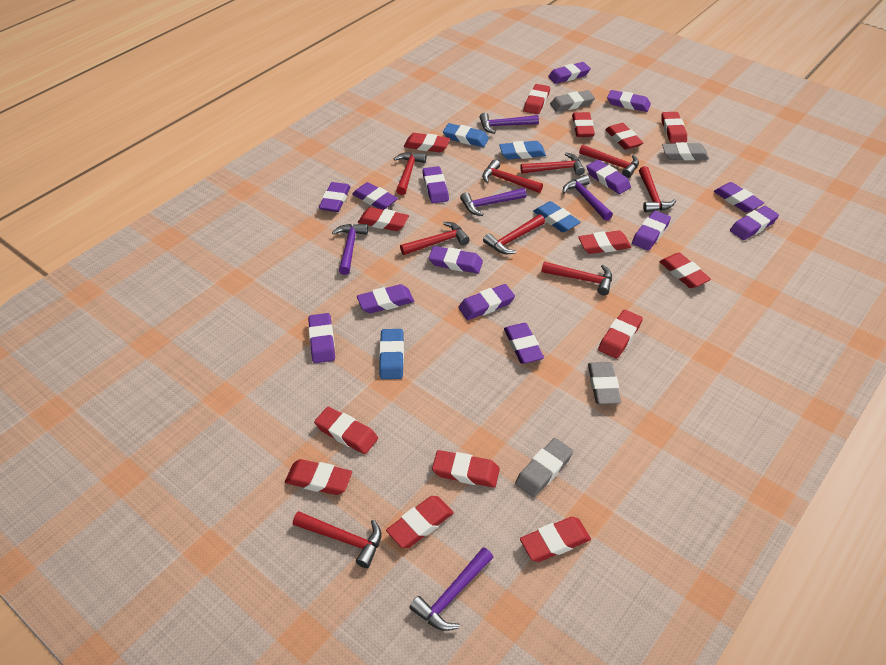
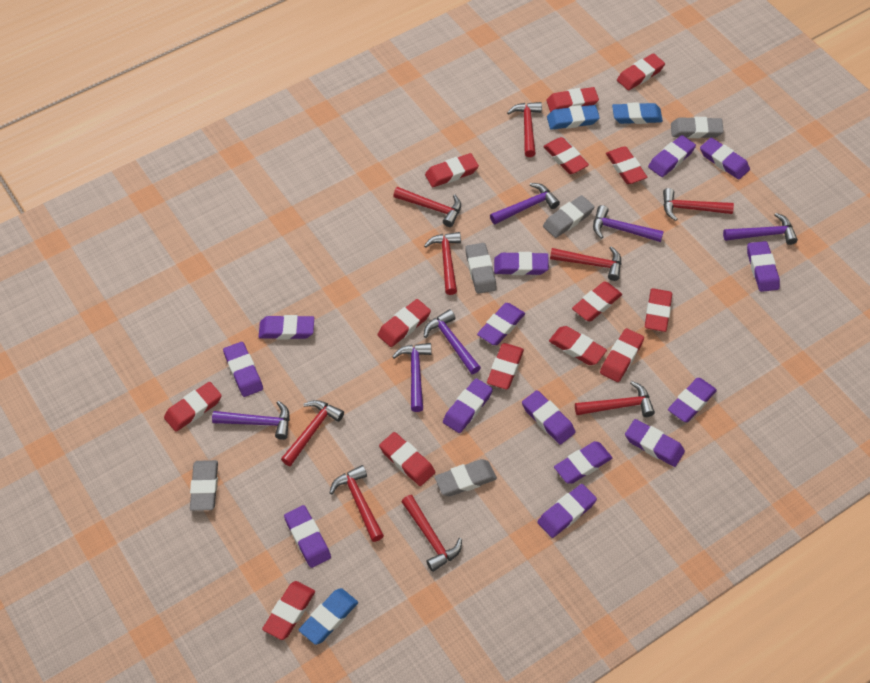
blue eraser: 4 -> 3
grey eraser: 4 -> 5
purple hammer: 5 -> 6

